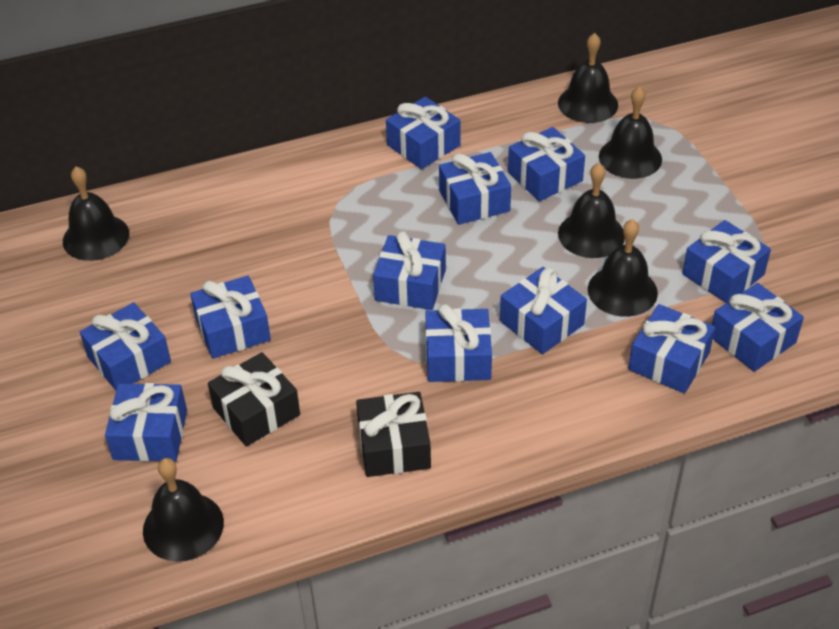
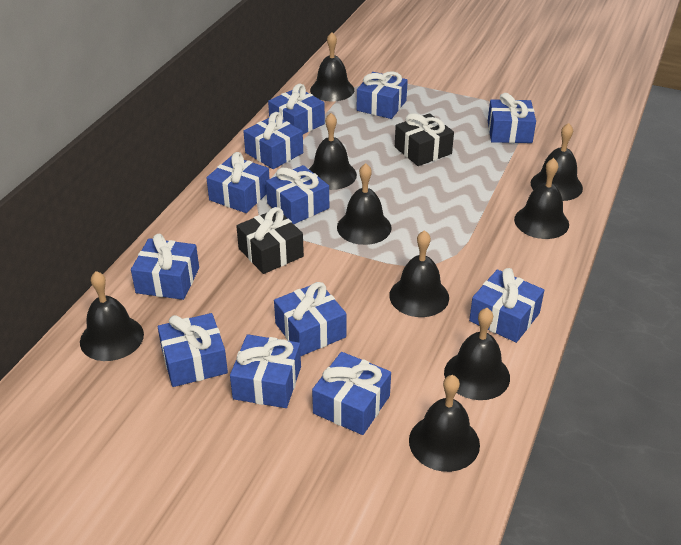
black bell: 6 -> 9

